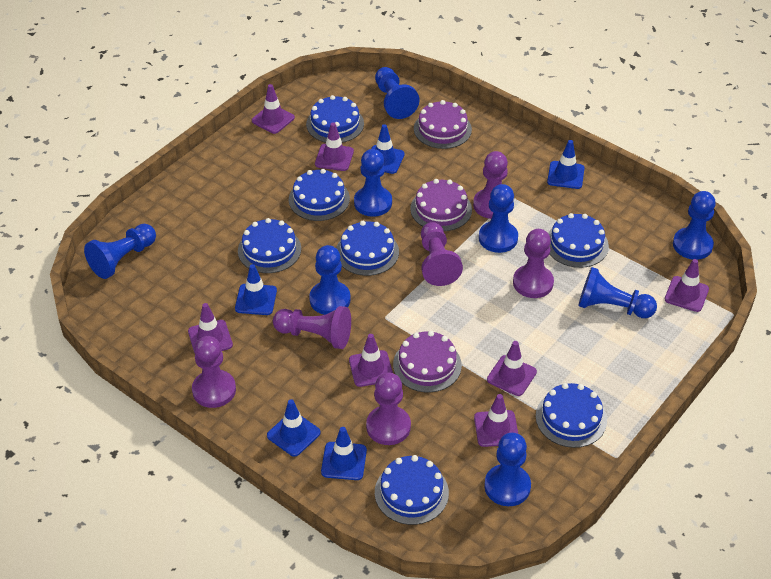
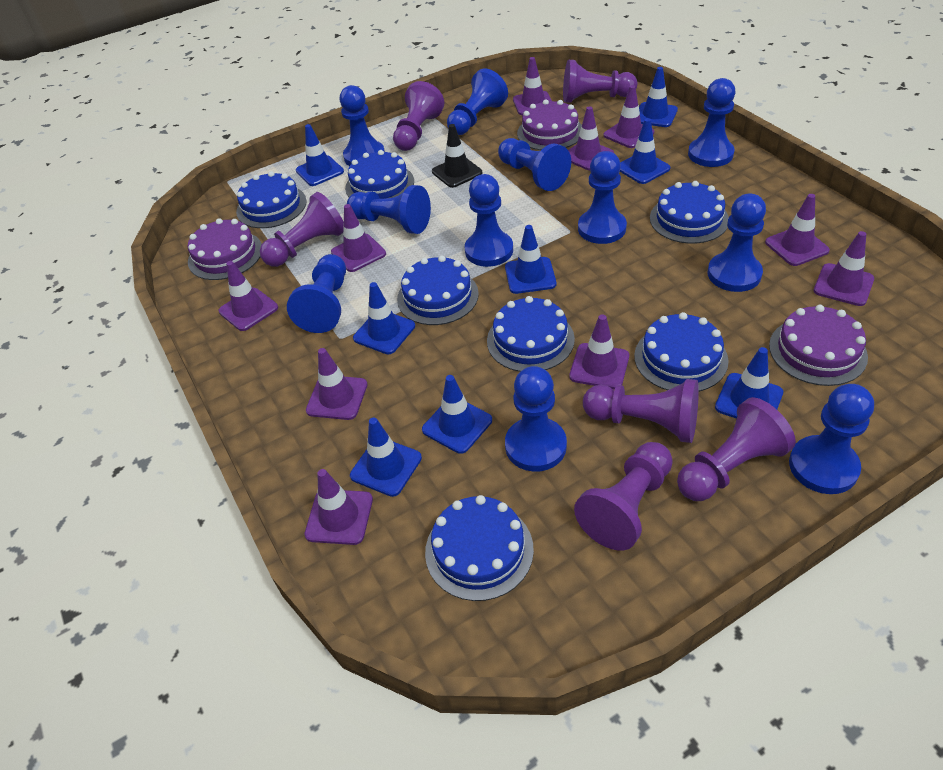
black traffic cone: 0 -> 1
blue pawn: 8 -> 11
blue traffic cone: 5 -> 8
purple traffic cone: 7 -> 10

